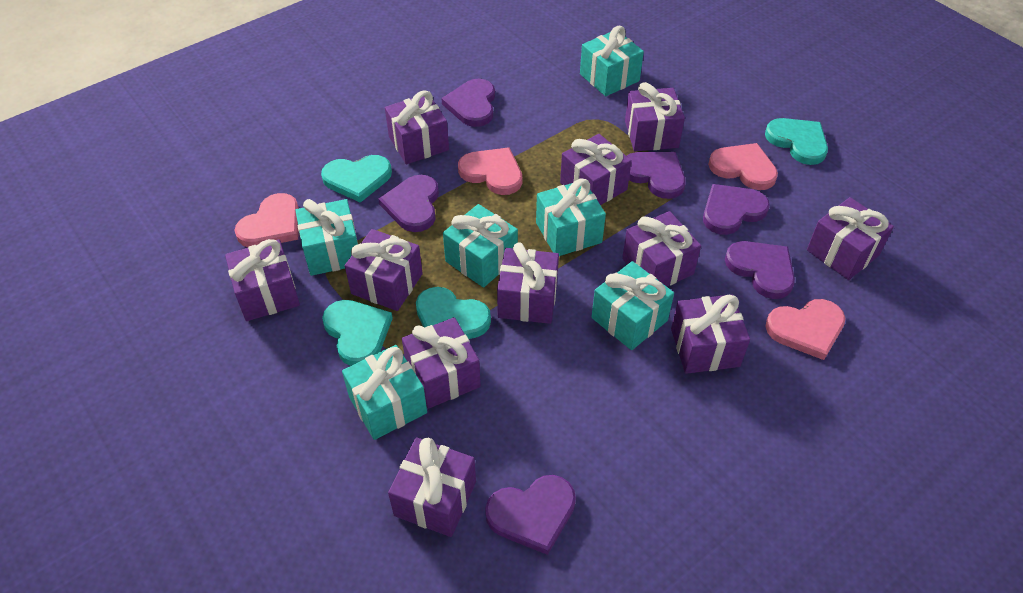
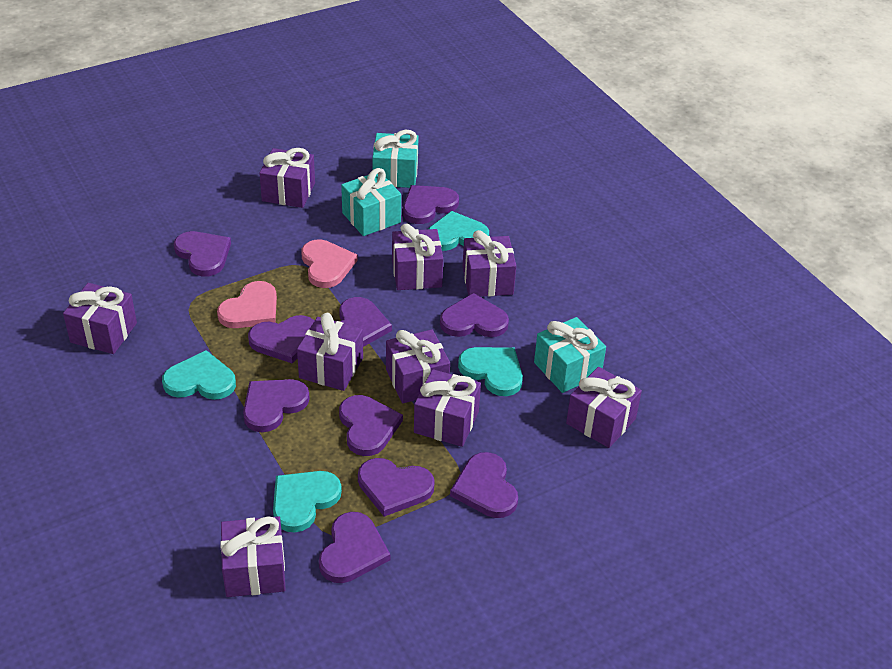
pink heart: 4 -> 2
purple gift: 11 -> 9
purple heart: 6 -> 10
turquoise gift: 6 -> 3

